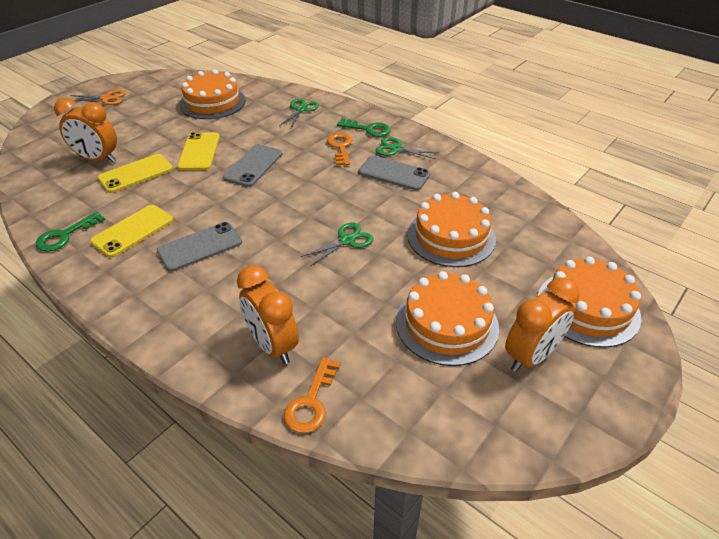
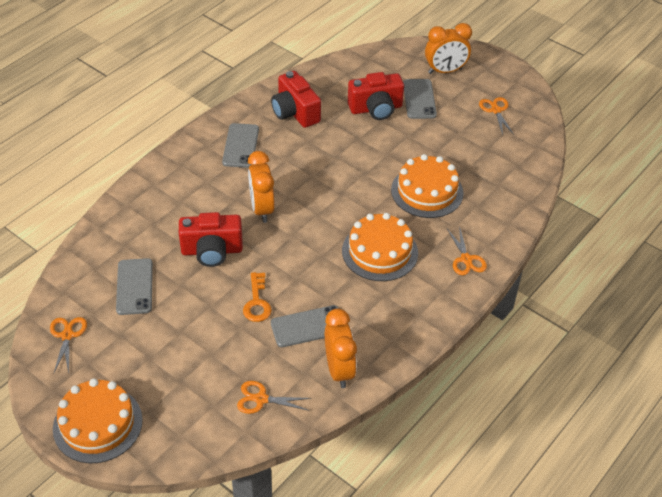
green key: 2 -> 0
green scissors: 3 -> 0
grey phone: 3 -> 4
orange cake: 4 -> 3
orange key: 2 -> 1
orange scissors: 1 -> 4
red camera: 0 -> 3
yellow phone: 3 -> 0

